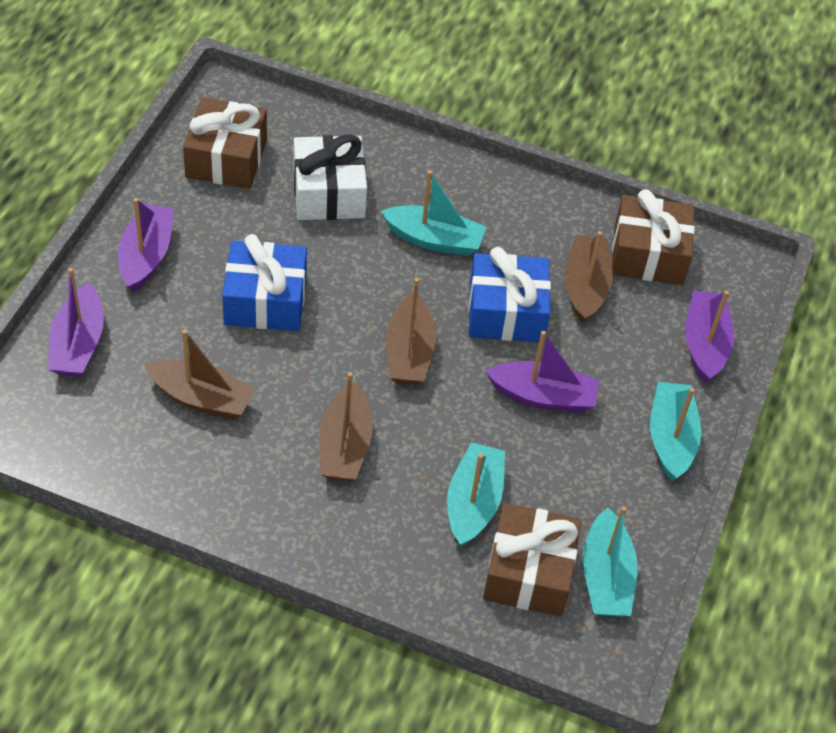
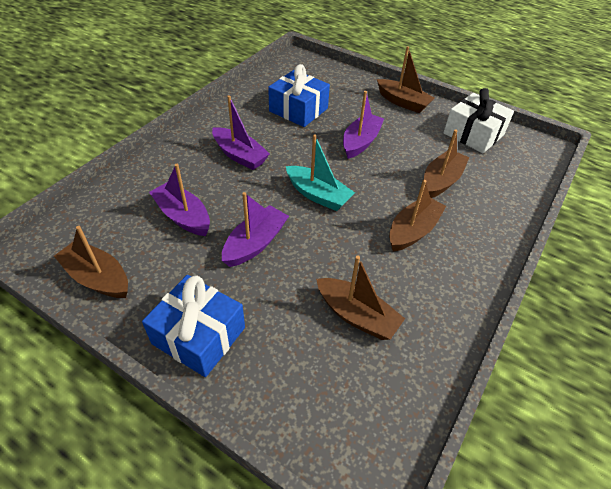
brown boat: 4 -> 5
brown gift: 3 -> 0
turquoise boat: 4 -> 1

